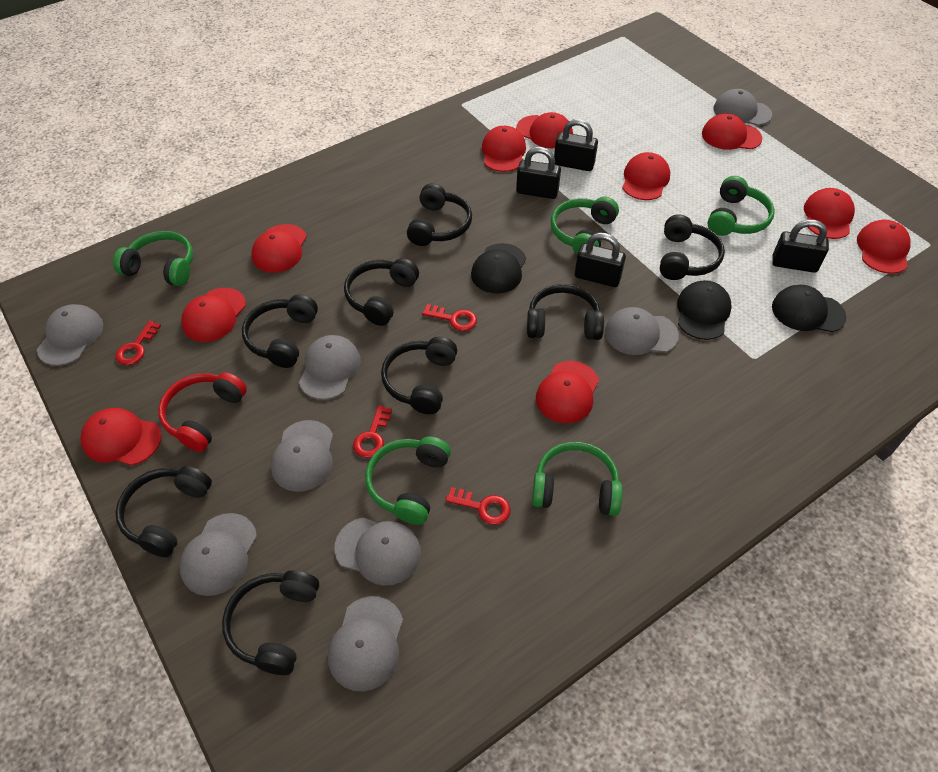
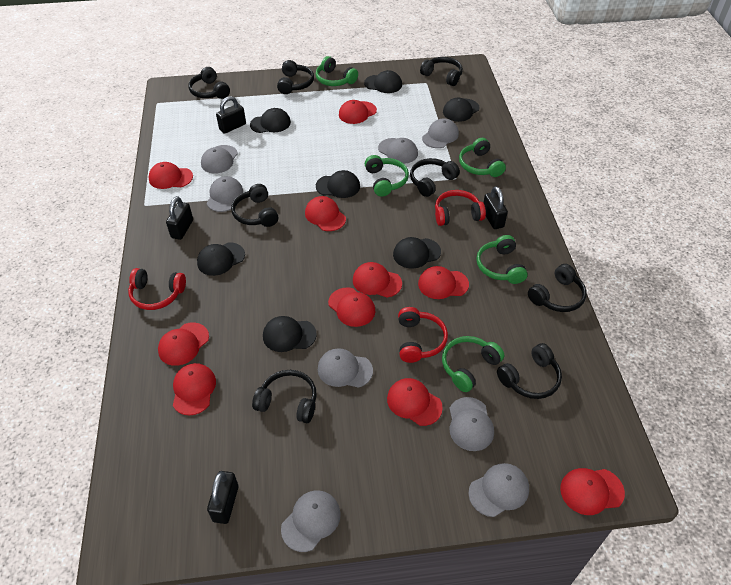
black cap: 3 -> 7
red headphones: 1 -> 3
red key: 4 -> 0

